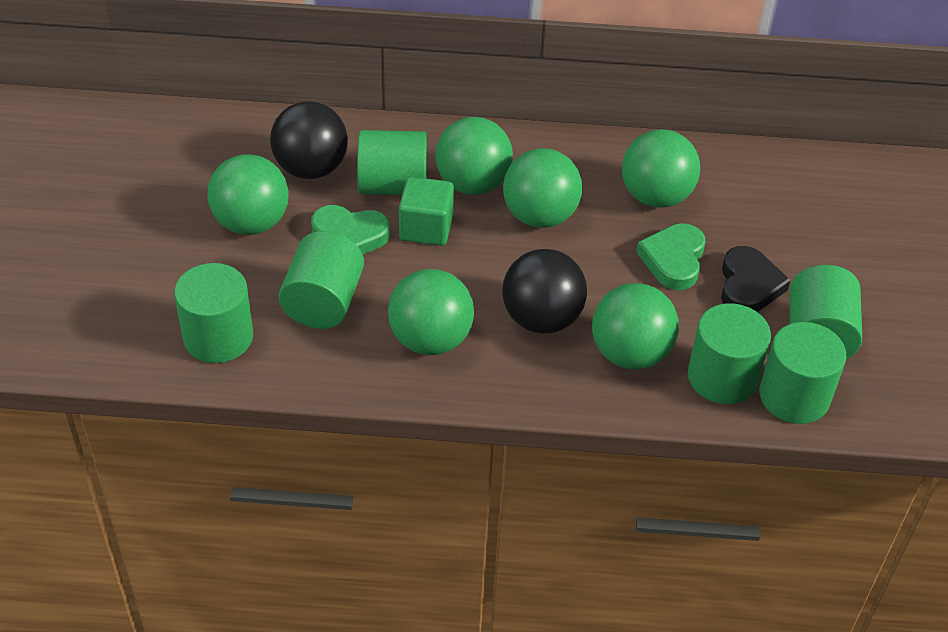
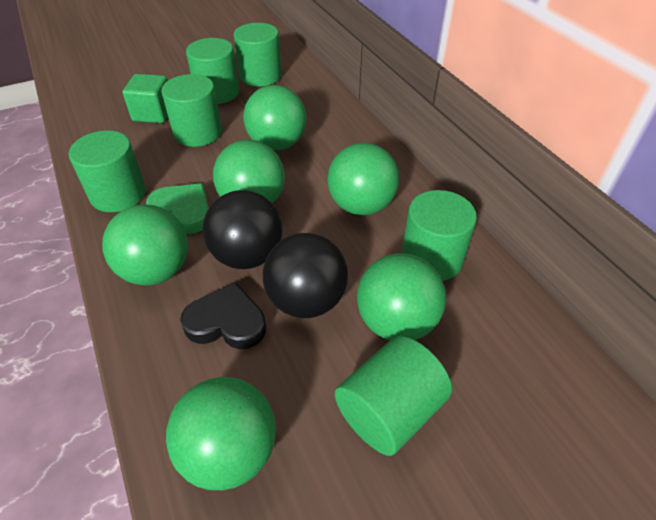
green heart: 2 -> 1

